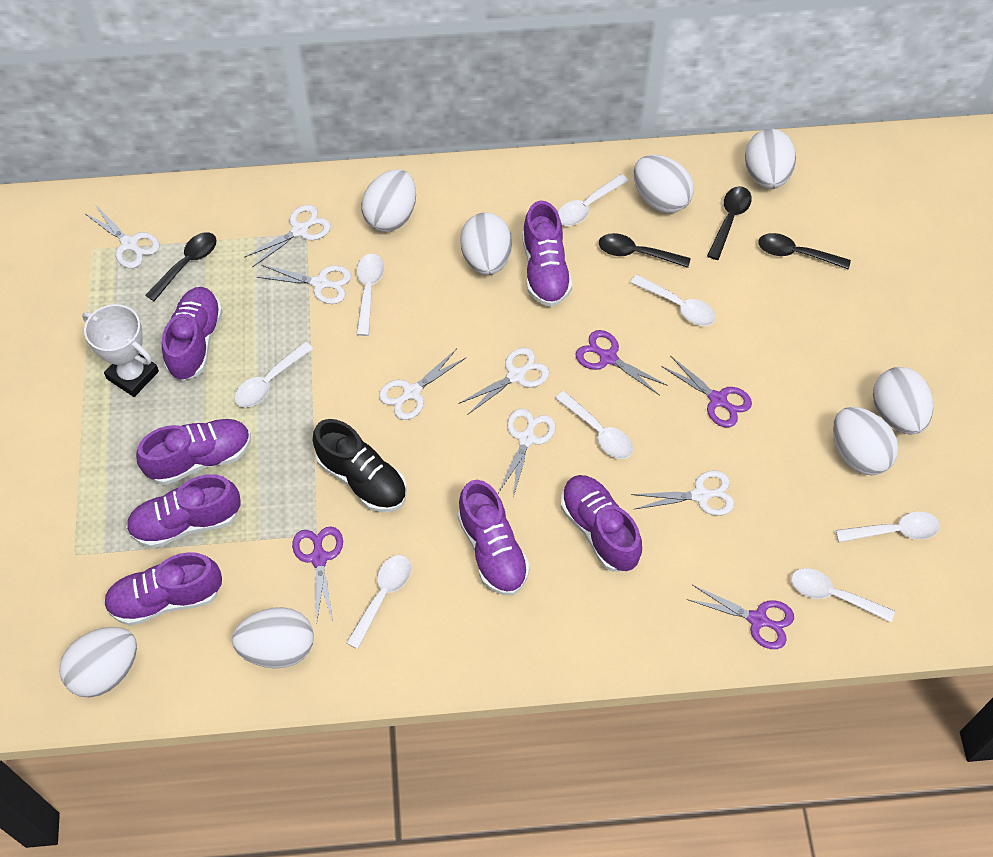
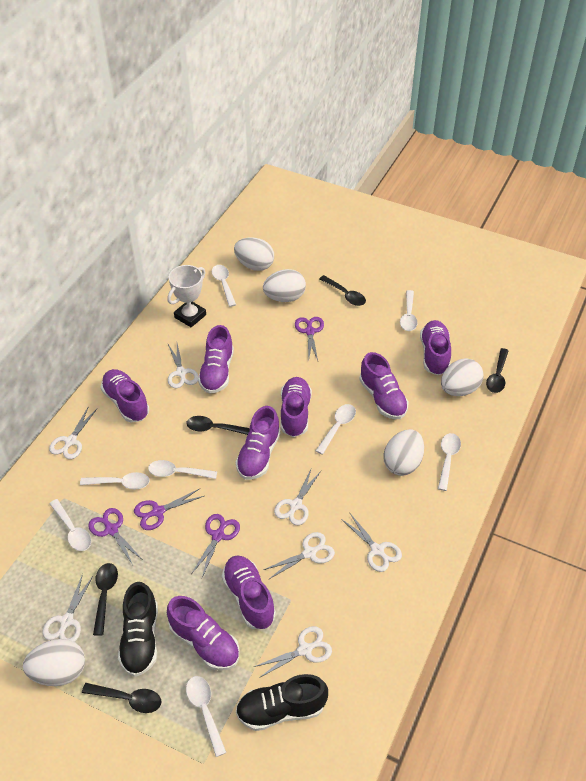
black shoe: 1 -> 2
black spoon: 4 -> 5
purple shoe: 7 -> 8
white egg: 8 -> 5

